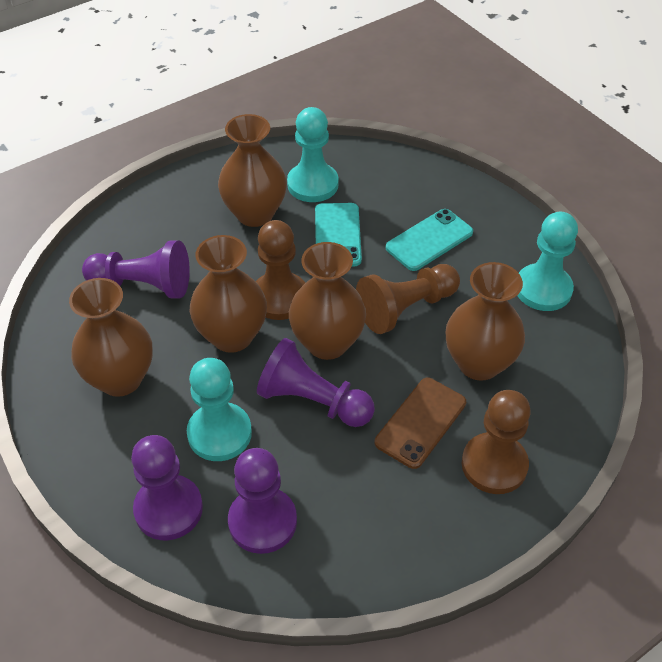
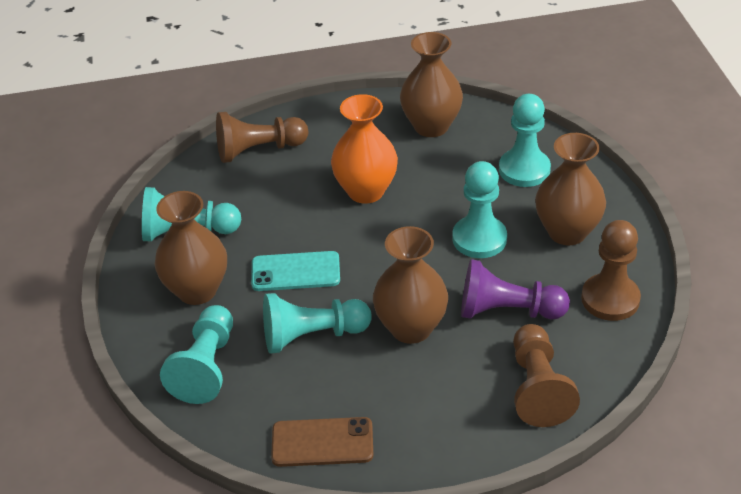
brown vase: 5 -> 4
orange vase: 0 -> 1
purple pawn: 4 -> 1
turquoise pawn: 3 -> 5
turquoise phone: 2 -> 1

